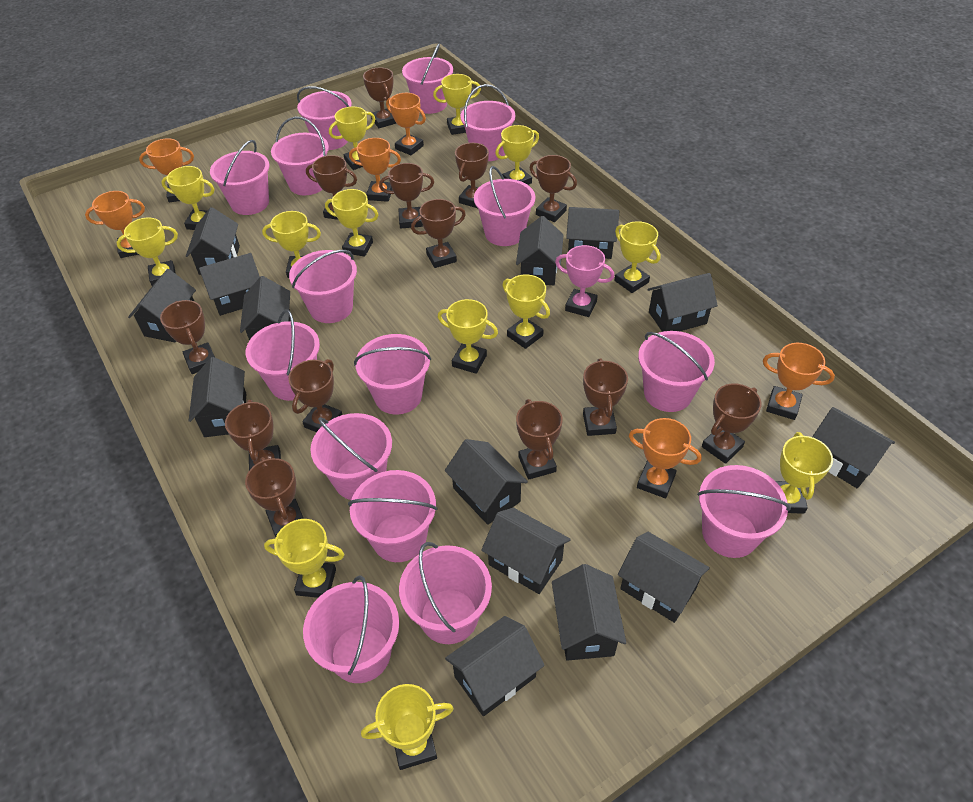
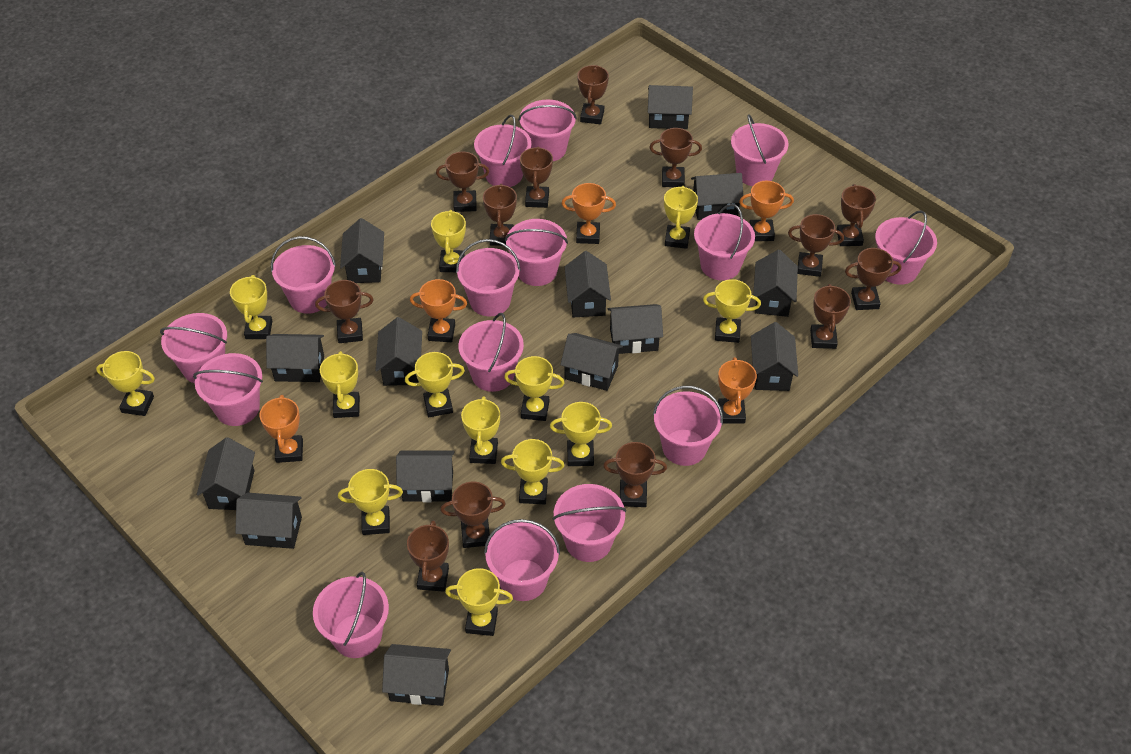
orange trophy: 6 -> 5
pink trophy: 1 -> 0

